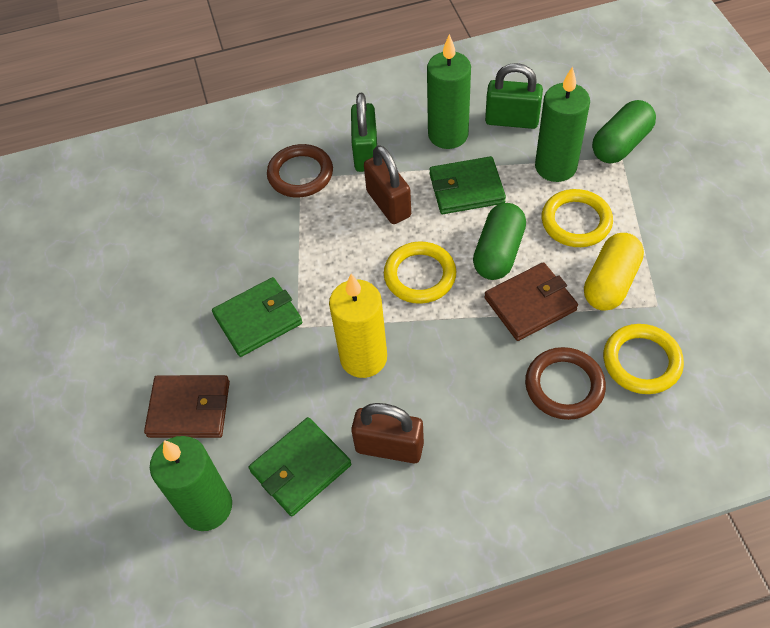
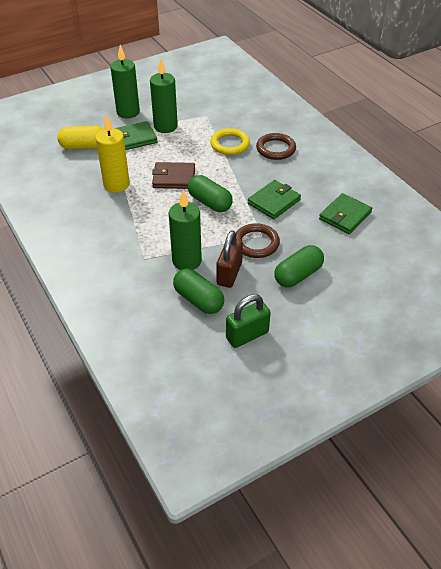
brown padlock: 2 -> 1
brown wallet: 2 -> 1
green capsule: 2 -> 3
green padlock: 2 -> 1
yellow ring: 3 -> 1

